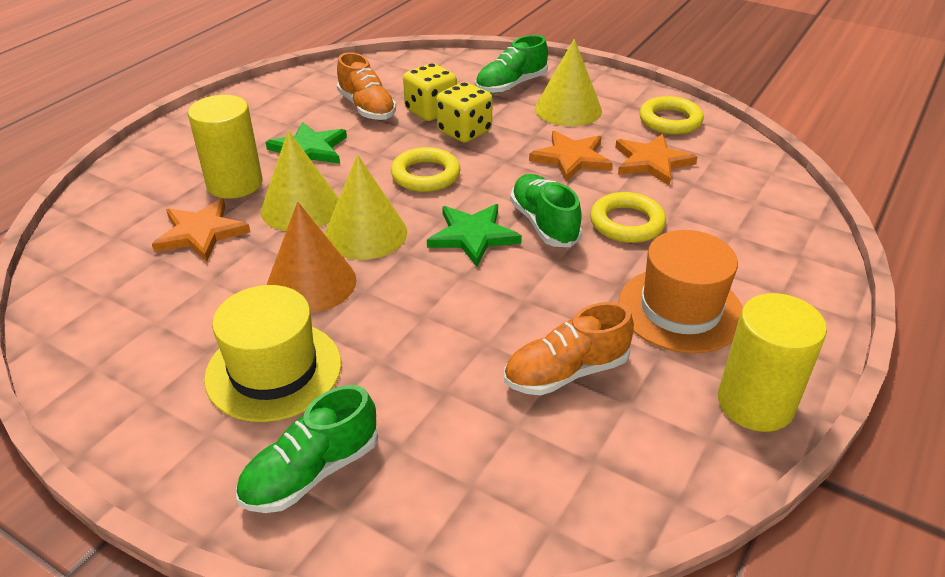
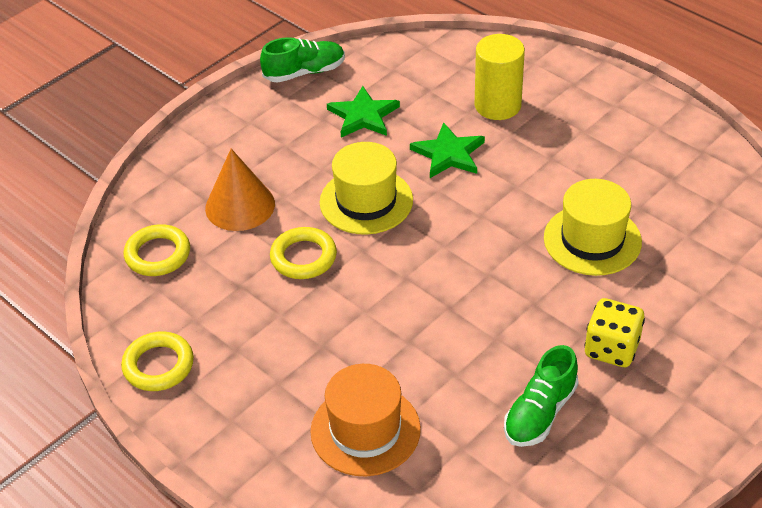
green shoe: 3 -> 2
orange shoe: 2 -> 0
orange star: 3 -> 0
yellow cone: 3 -> 0
yellow cylinder: 2 -> 1
yellow dice: 2 -> 1
yellow hat: 1 -> 2

